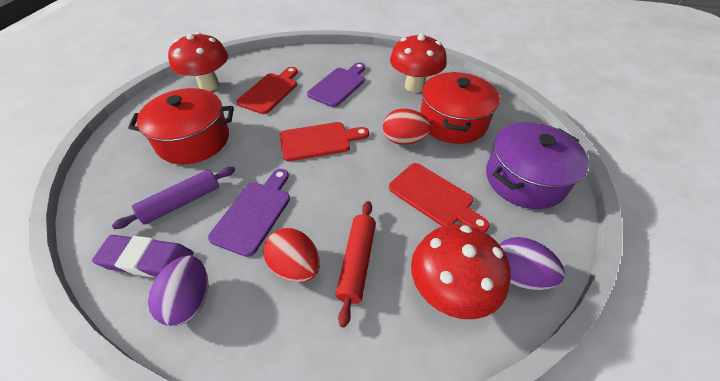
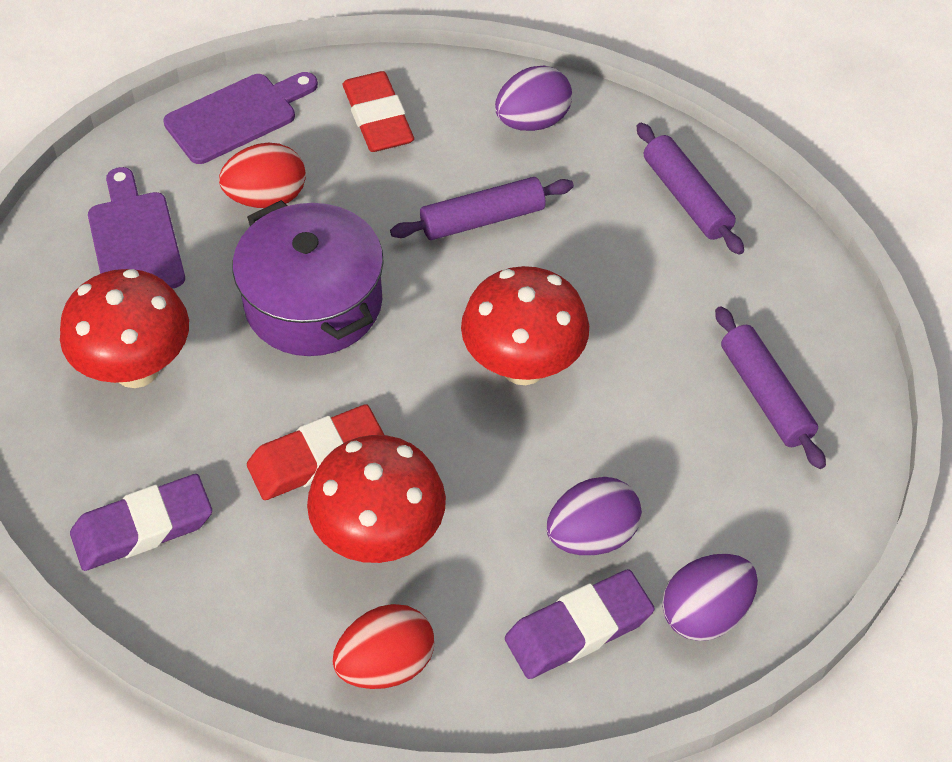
purple egg: 2 -> 3
purple eraser: 1 -> 2
purple rolling pin: 1 -> 3
red cutting board: 3 -> 0
red eraser: 0 -> 2
red pot: 2 -> 0
red rolling pin: 1 -> 0

